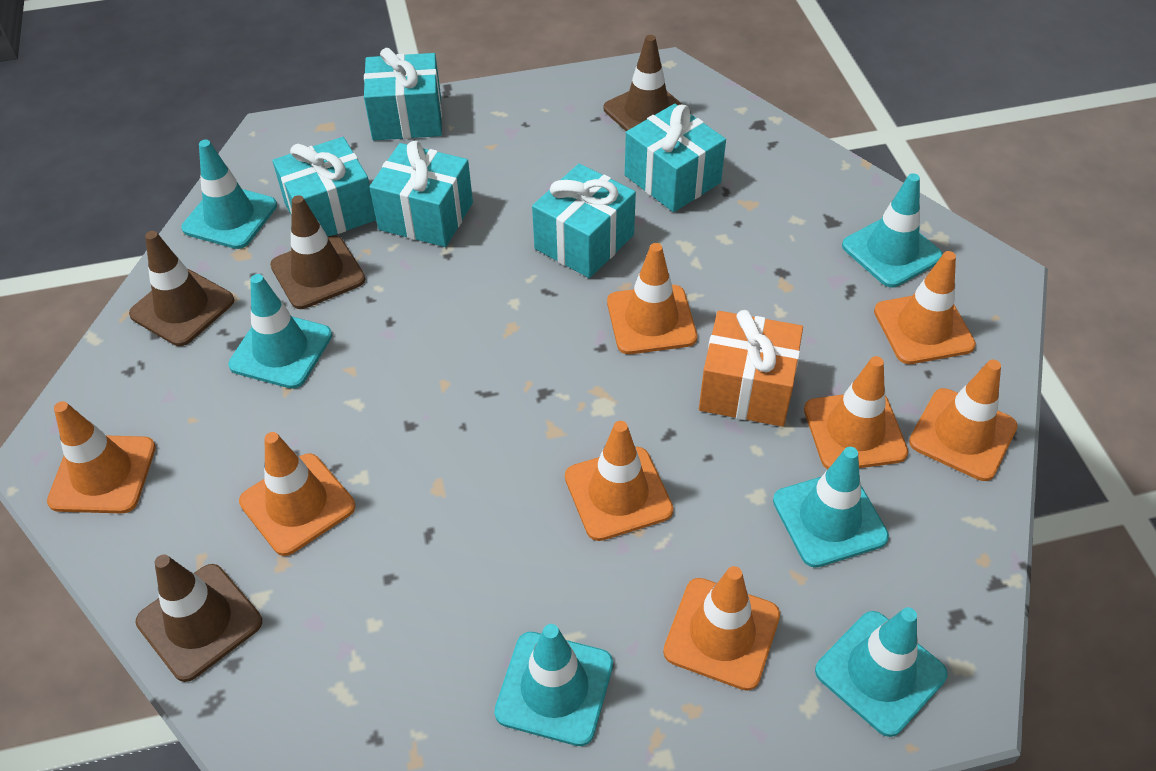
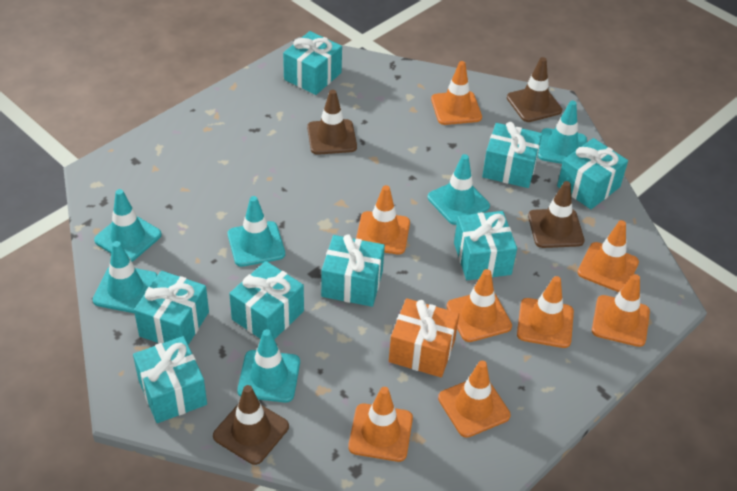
turquoise gift: 5 -> 8

